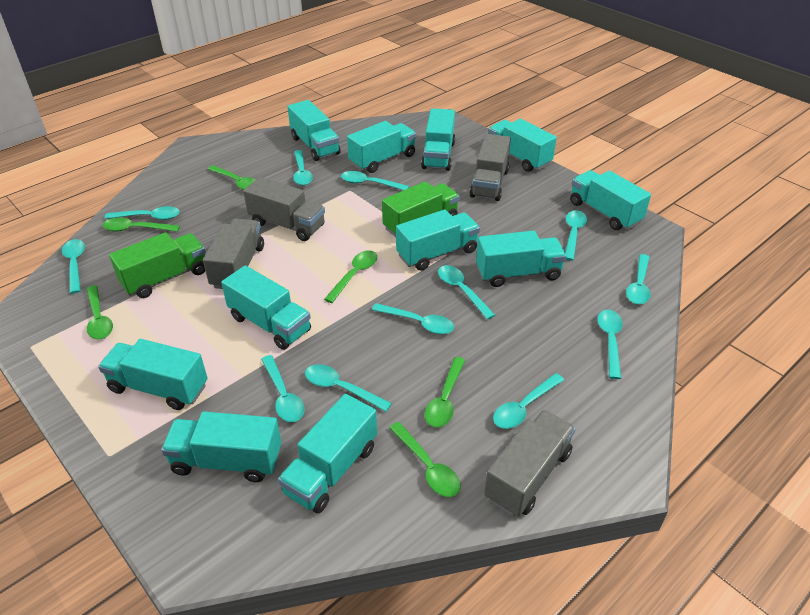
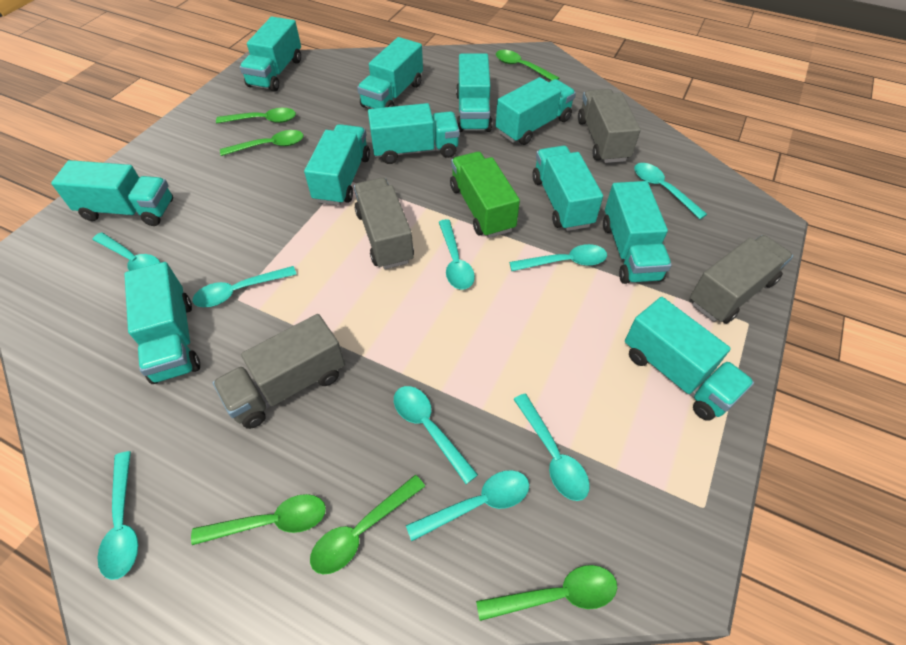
green truck: 2 -> 1
turquoise spoon: 12 -> 9

